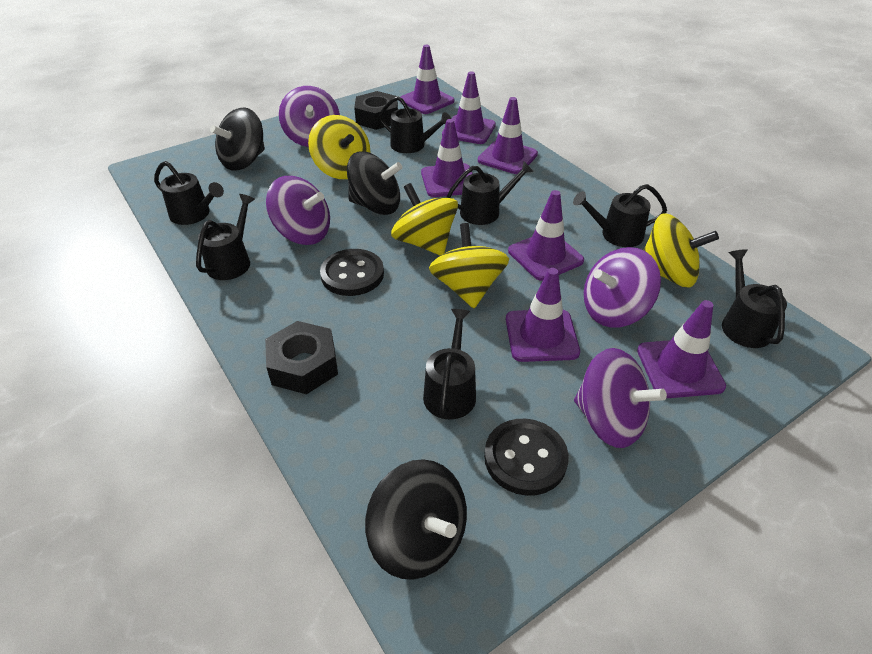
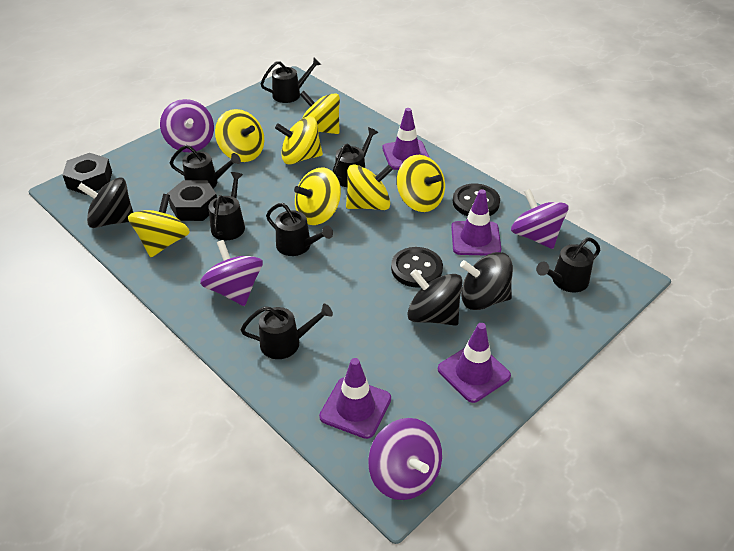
purple traffic cone: 7 -> 4
yellow spinning top: 4 -> 7

